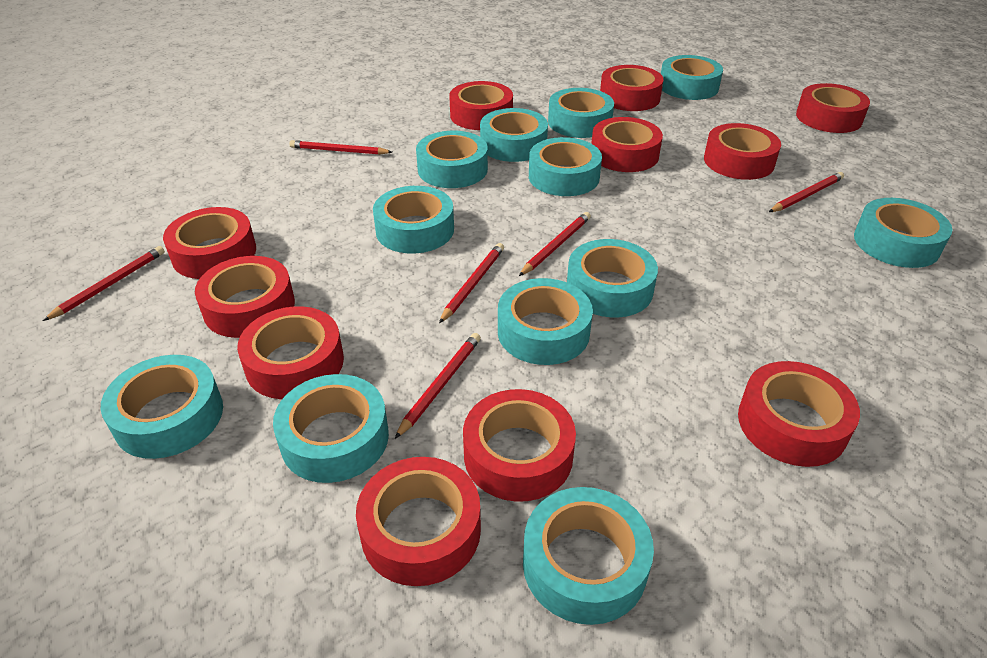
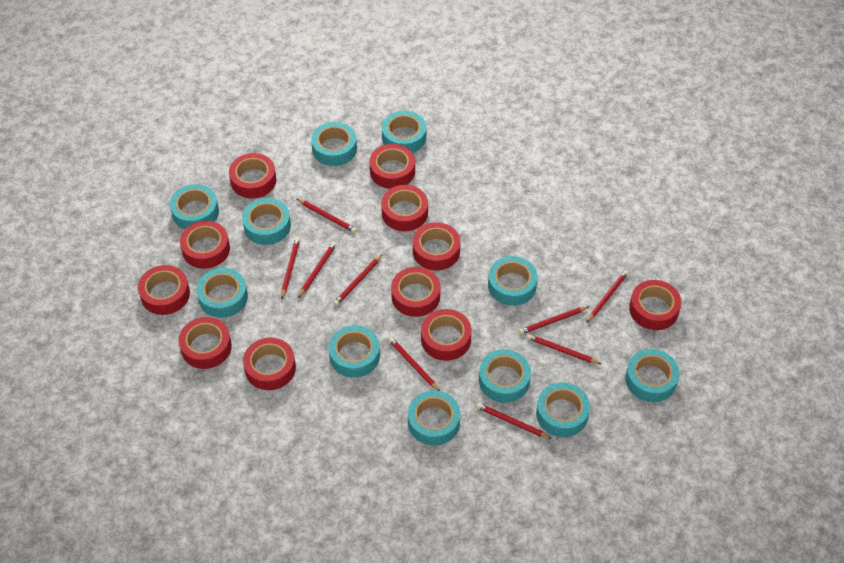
red pencil: 6 -> 9
turquoise tape: 12 -> 11

